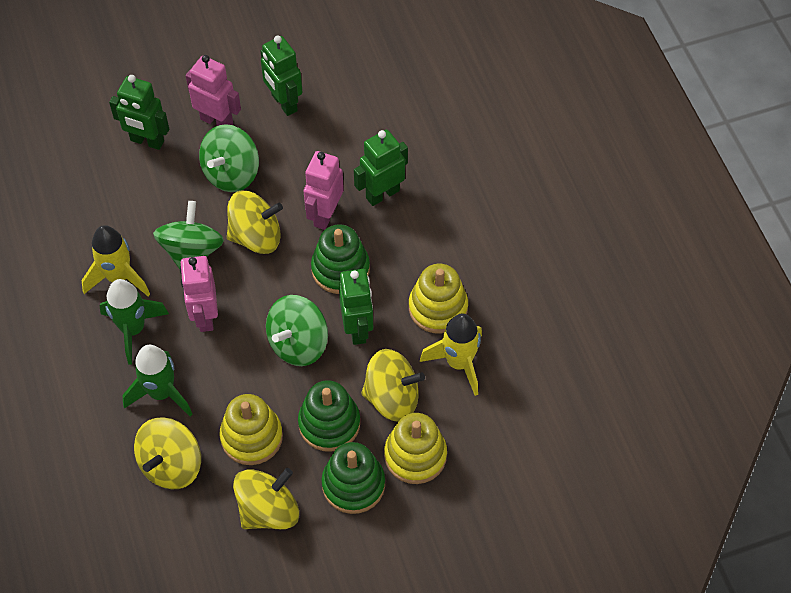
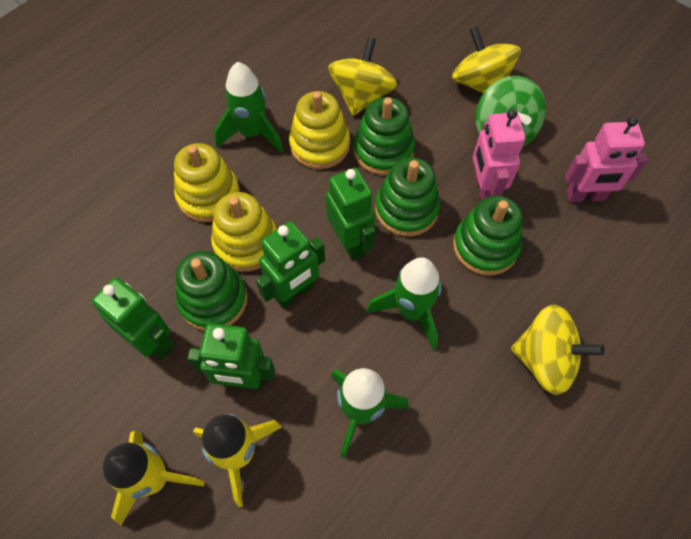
green rocket: 2 -> 3
green spinning top: 3 -> 1
green stacking toy: 3 -> 4
pink robot: 3 -> 2
yellow spinning top: 4 -> 3

